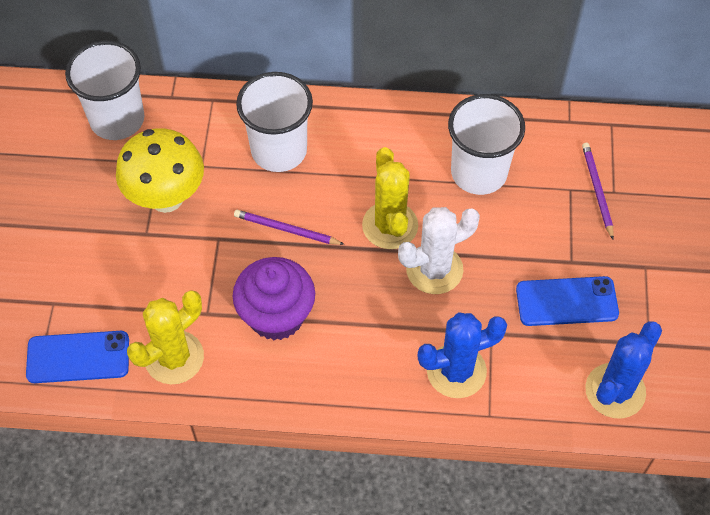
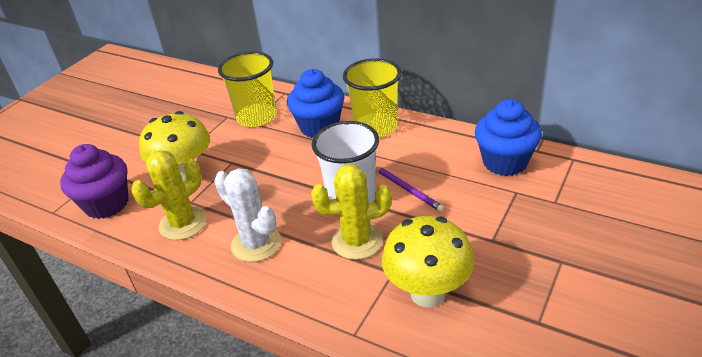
blue cactus: 2 -> 0
blue cupcake: 0 -> 2
blue phone: 2 -> 0
purple pencil: 2 -> 1
white cup: 3 -> 1
yellow cup: 0 -> 2
yellow mushroom: 1 -> 2

